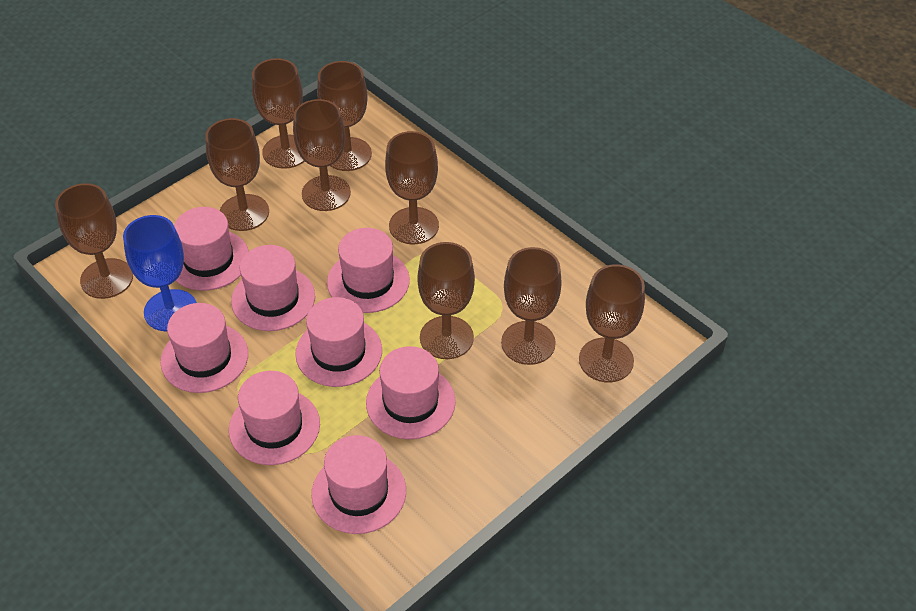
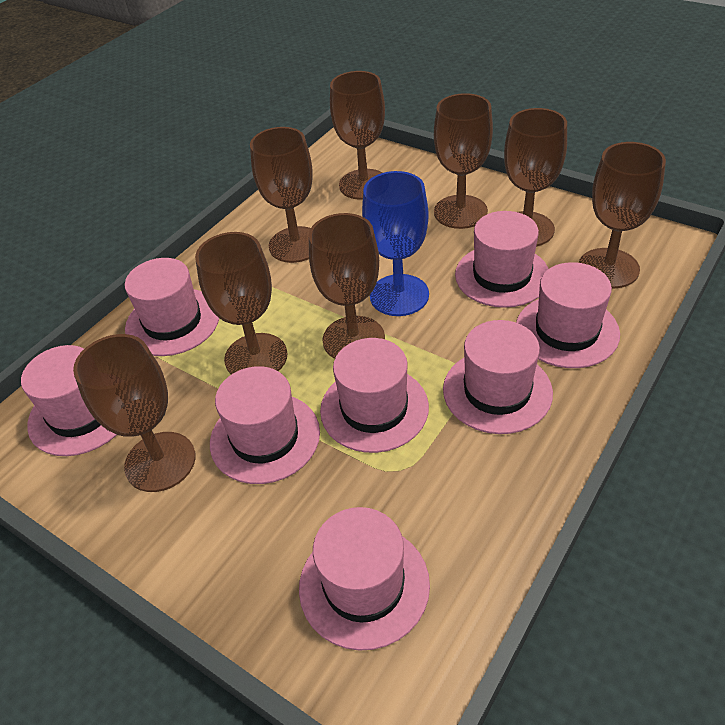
brown goblet: 9 -> 8

